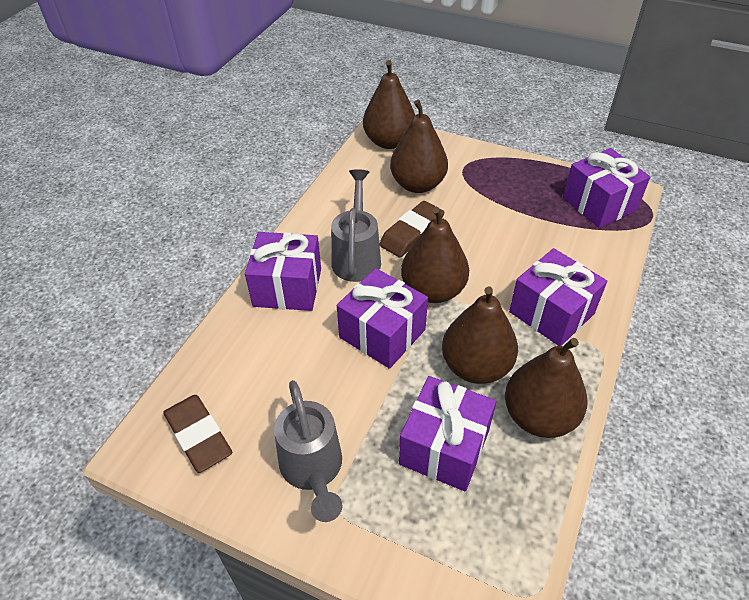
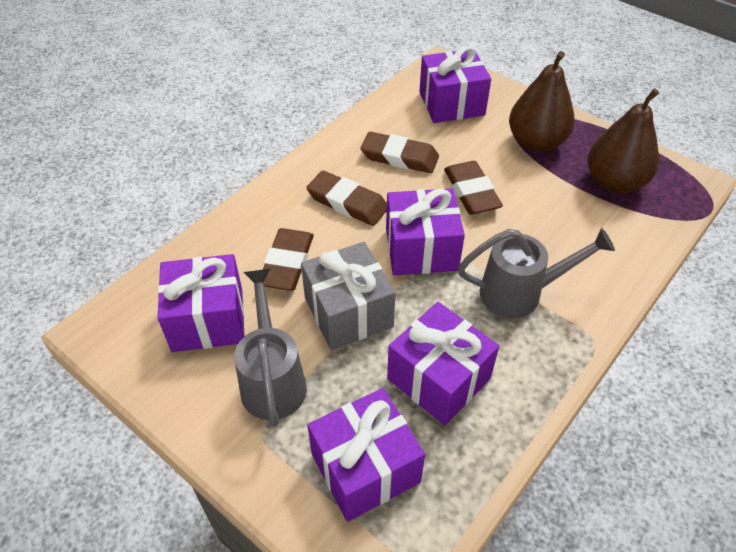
brown eraser: 2 -> 4
brown pear: 5 -> 2
grey gift: 0 -> 1

